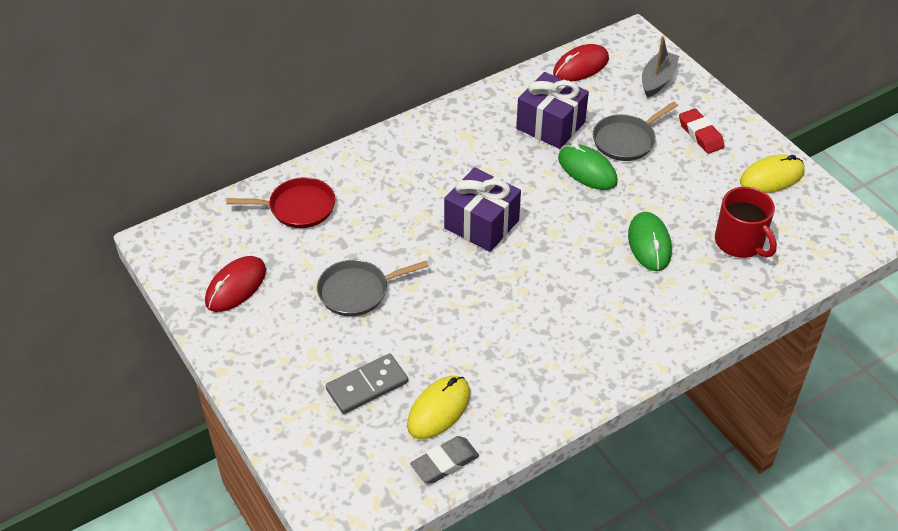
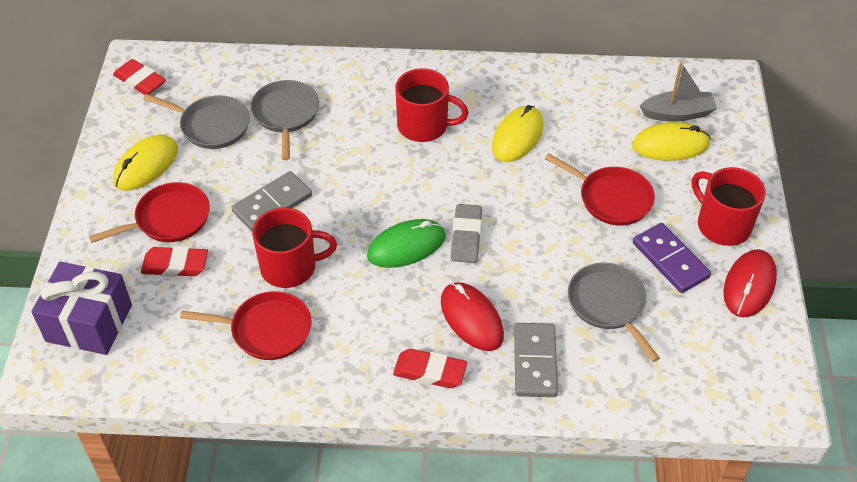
green mouse: 2 -> 1
grey domino: 1 -> 2
grey pan: 2 -> 3
purple domino: 0 -> 1
purple gift: 2 -> 1
red eraser: 1 -> 3
red mug: 1 -> 3
red pan: 1 -> 3
yellow mouse: 2 -> 3

